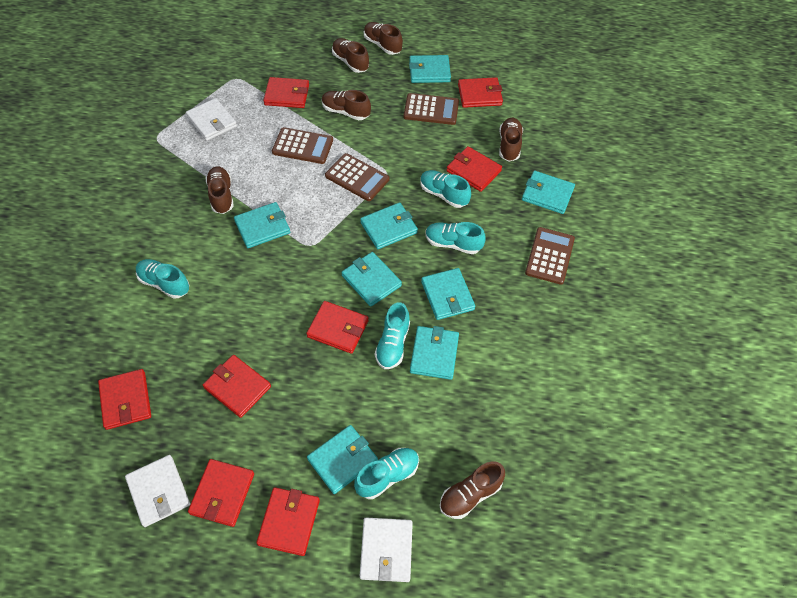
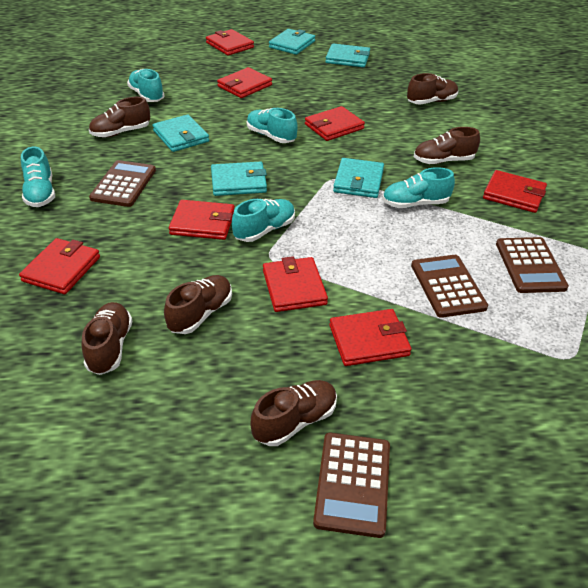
turquoise wallet: 8 -> 5
white wallet: 3 -> 0

